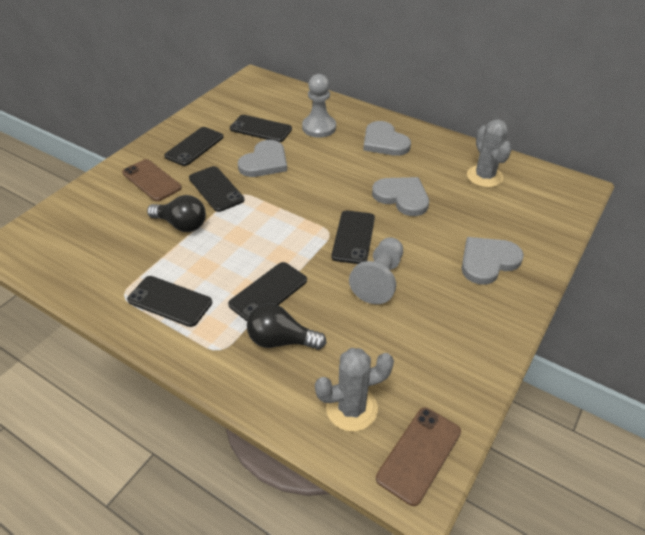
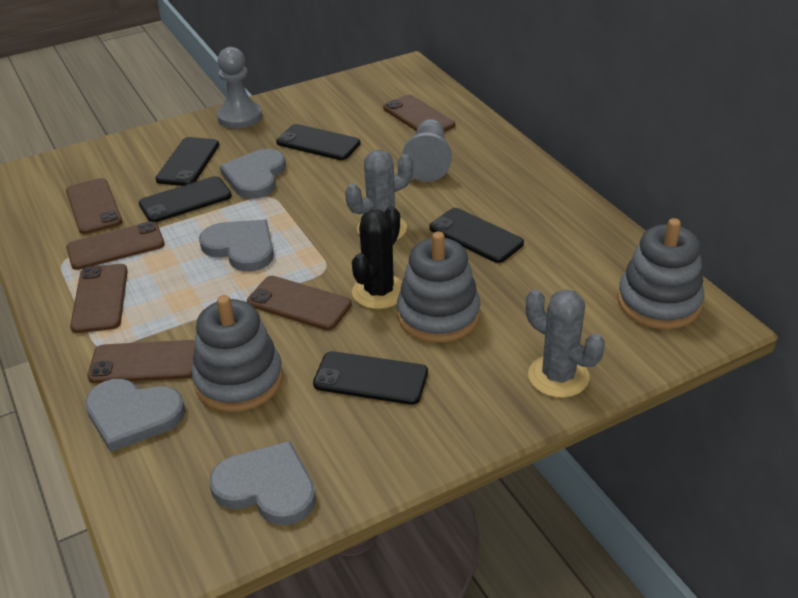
black cactus: 0 -> 1
black light bulb: 2 -> 0
black phone: 6 -> 5
brown phone: 2 -> 6
grey stacking toy: 0 -> 3

